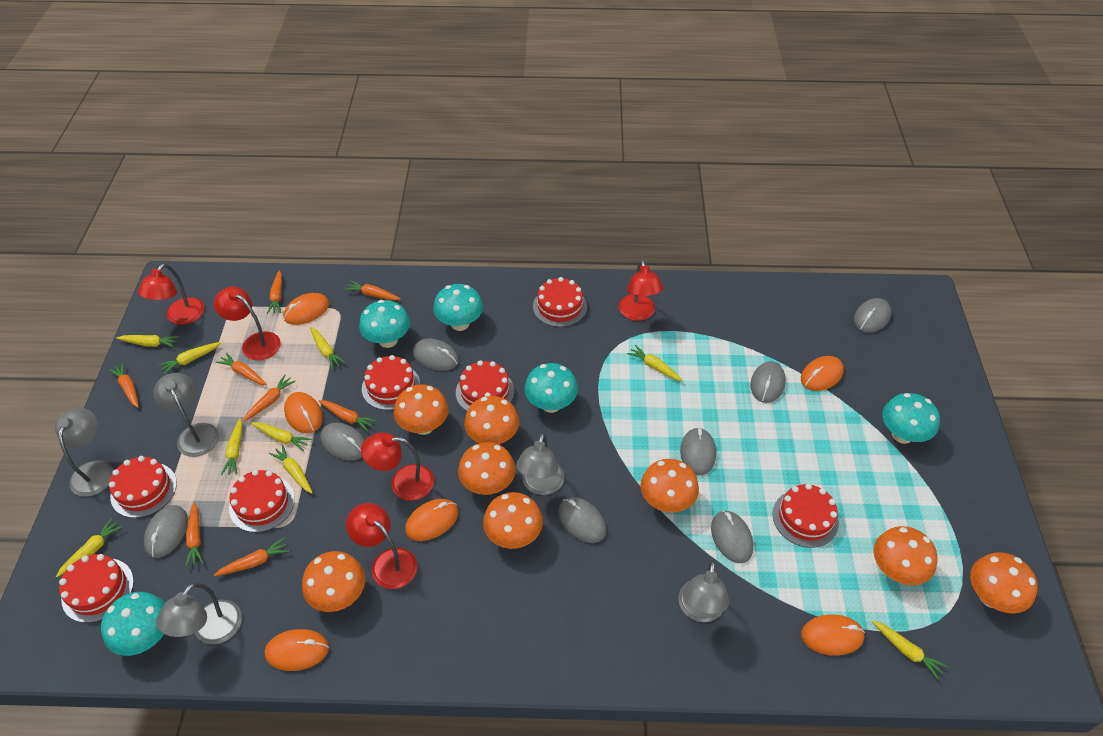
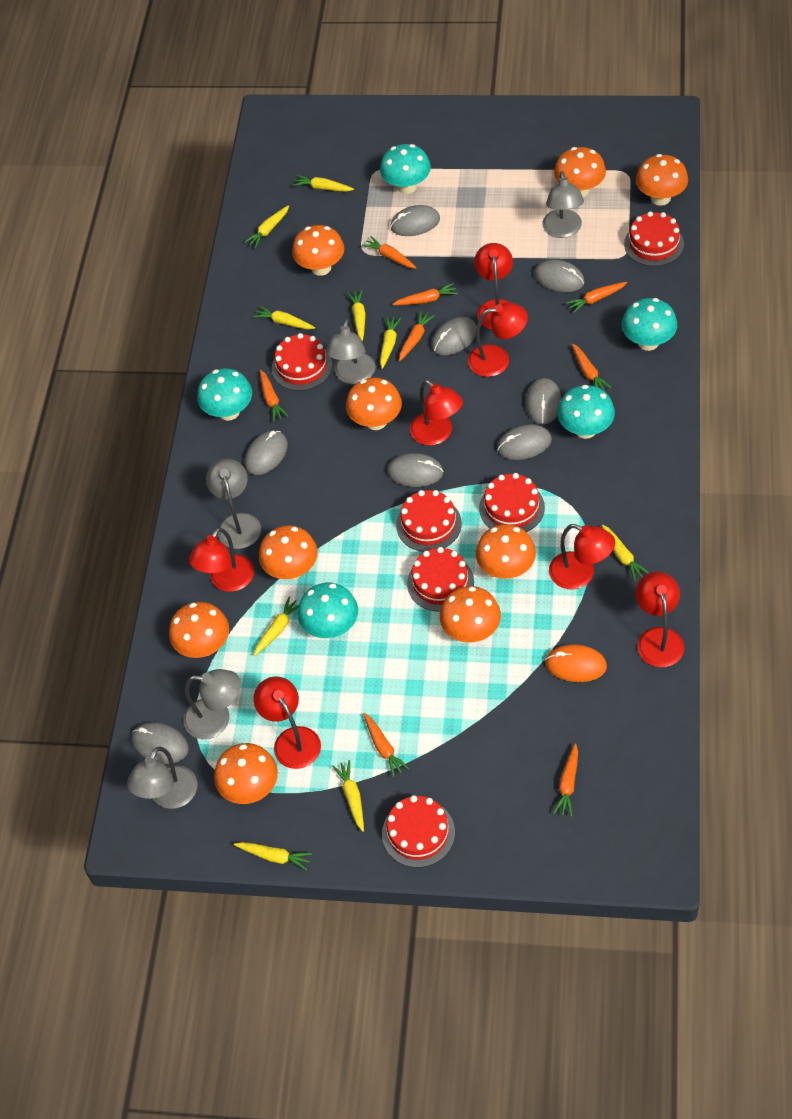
orange mouse: 6 -> 1
orange mushroom: 8 -> 9
red cake: 7 -> 6
red lamp: 5 -> 7

